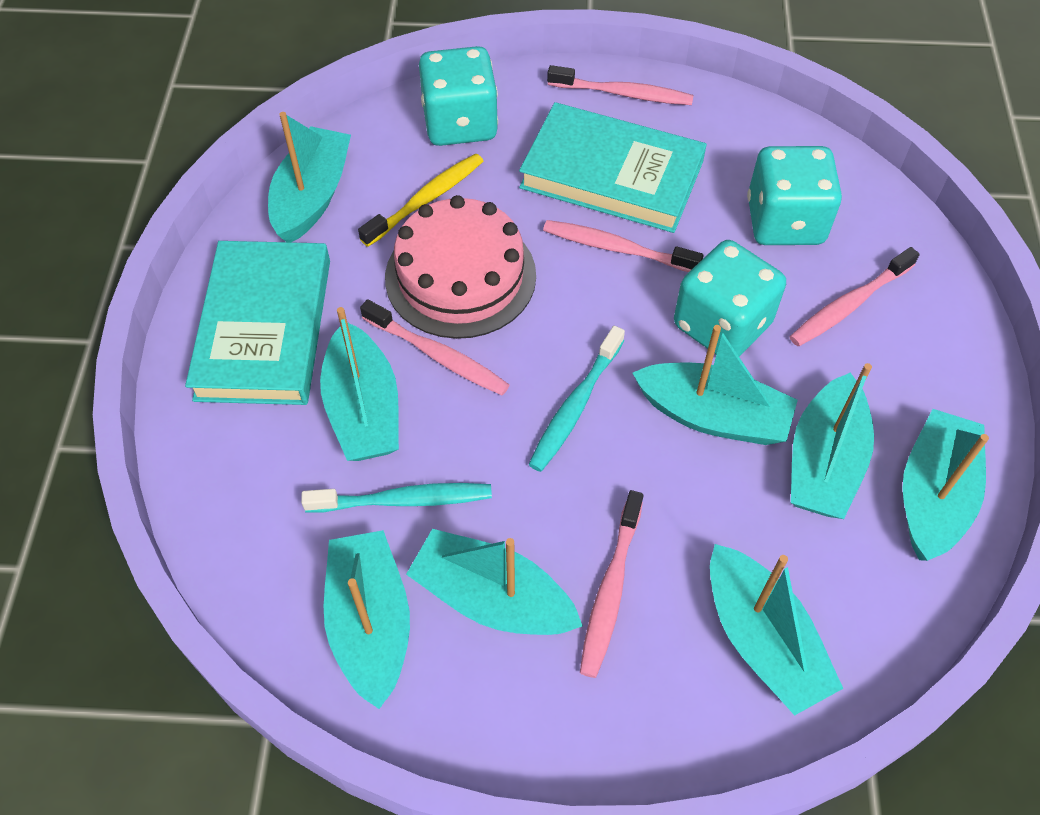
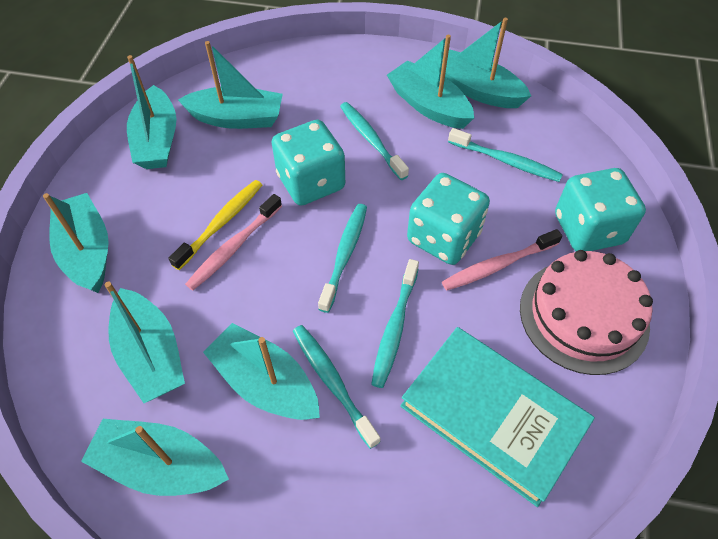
pink toothbrush: 5 -> 2
turquoise book: 2 -> 1
turquoise toothbrush: 2 -> 5

